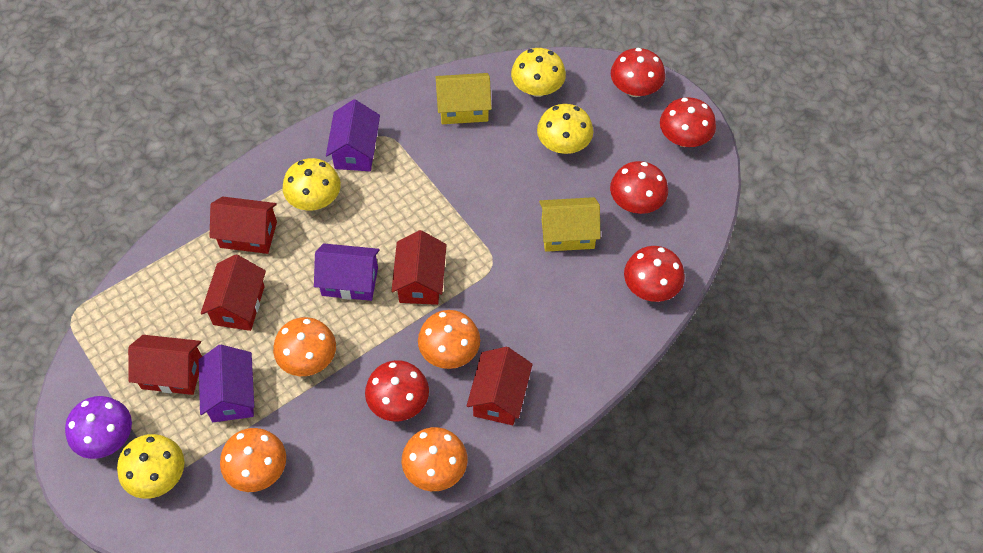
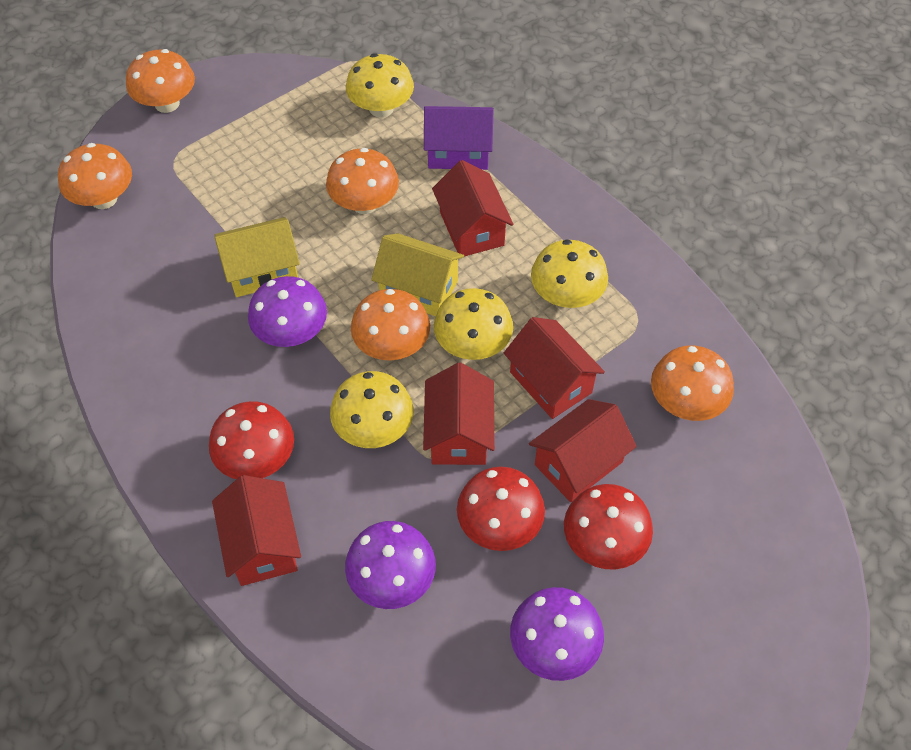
orange mushroom: 4 -> 5
purple house: 3 -> 1
purple mushroom: 1 -> 3
red mushroom: 5 -> 3

